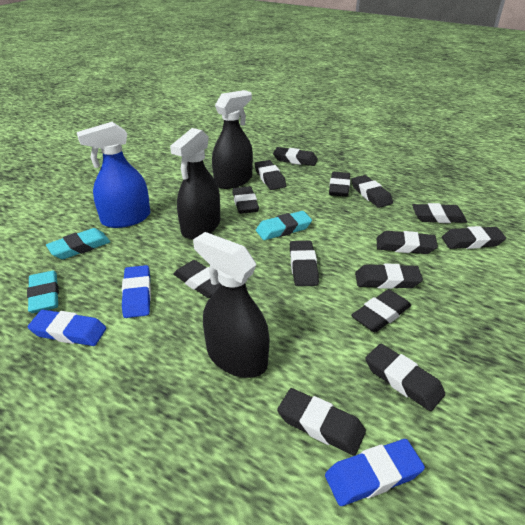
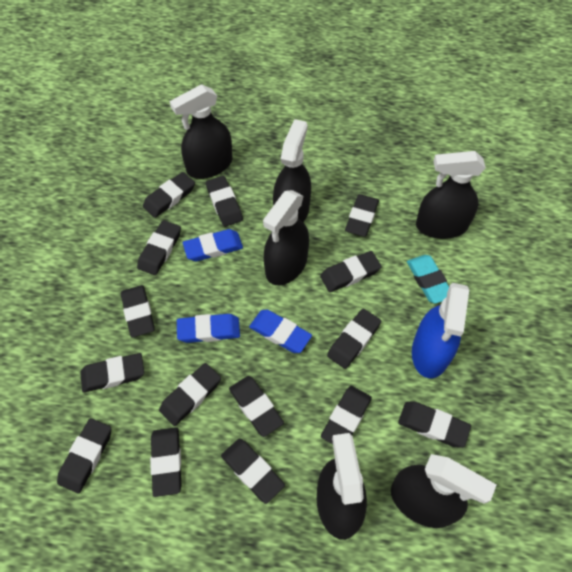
black eraser: 14 -> 15
black spray bottle: 3 -> 6
turquoise eraser: 3 -> 1

